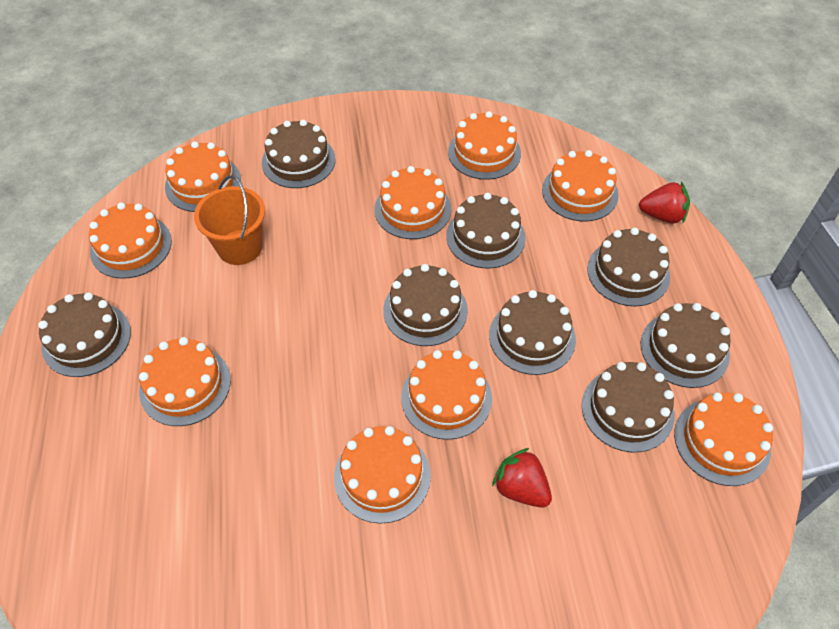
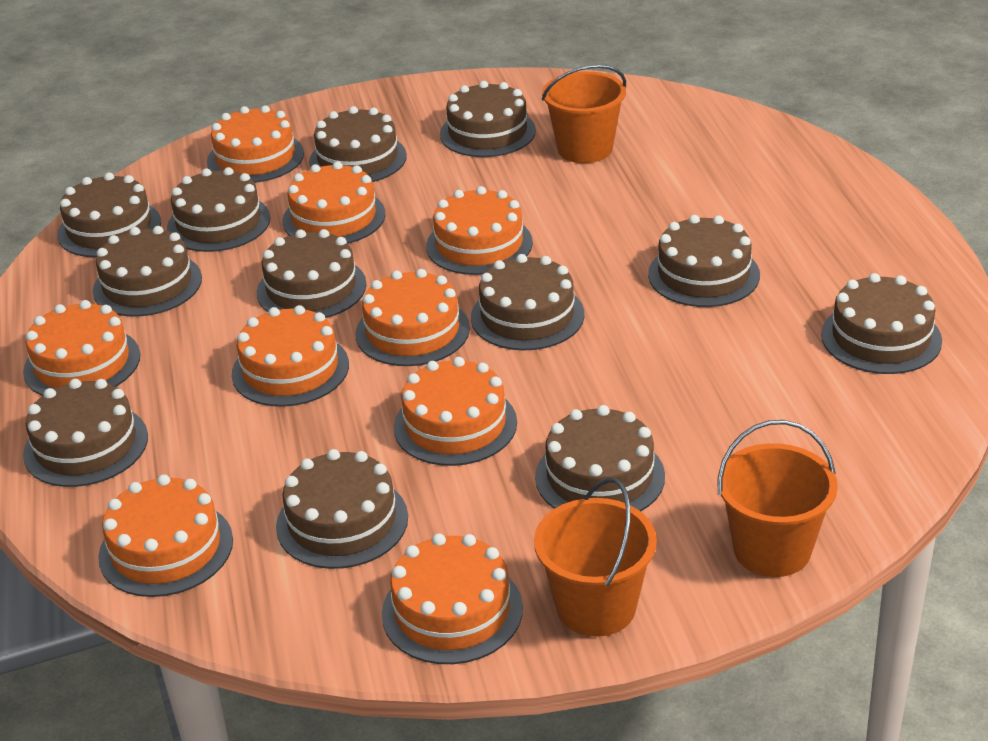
brown cake: 8 -> 12
orange bucket: 1 -> 3
red strawberry: 2 -> 0

